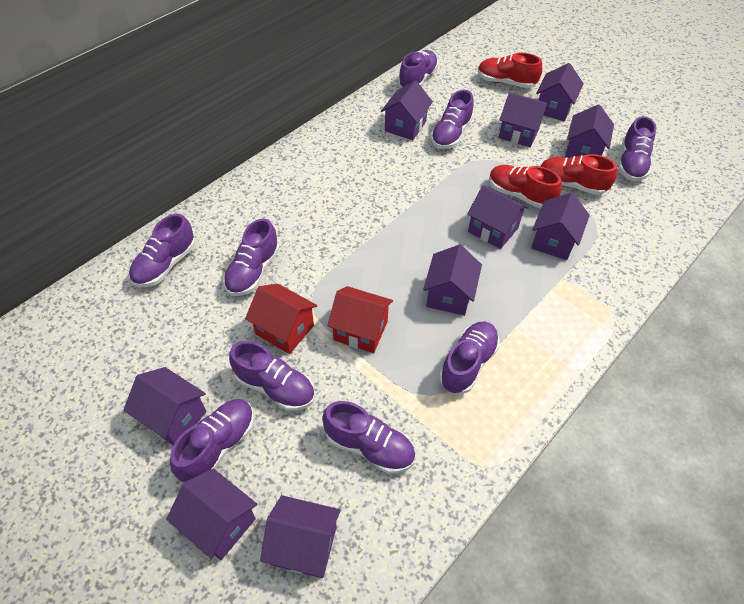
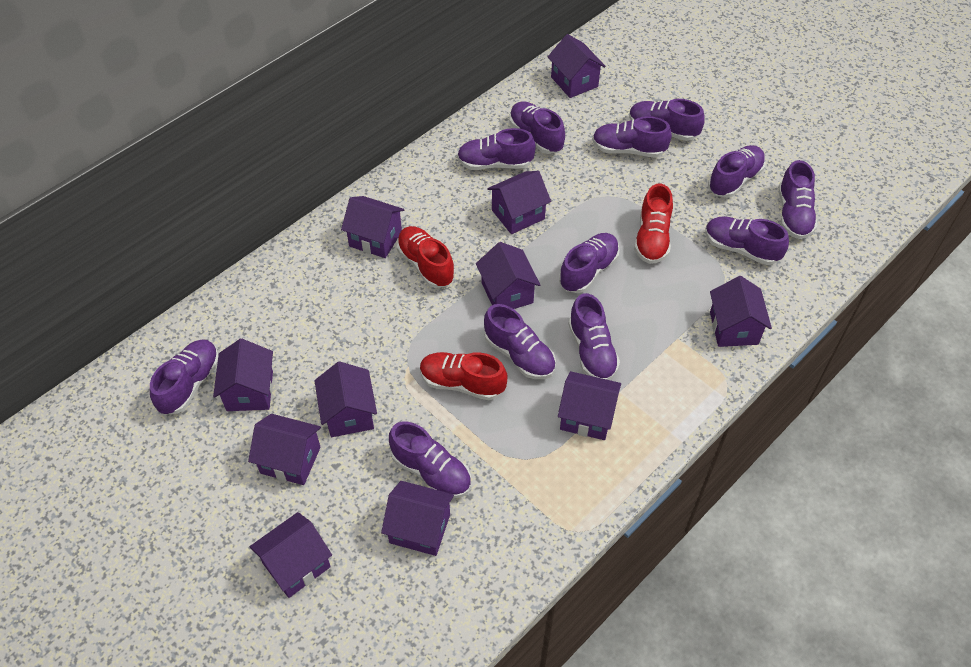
purple house: 10 -> 11
purple shoe: 9 -> 12
red house: 2 -> 0

